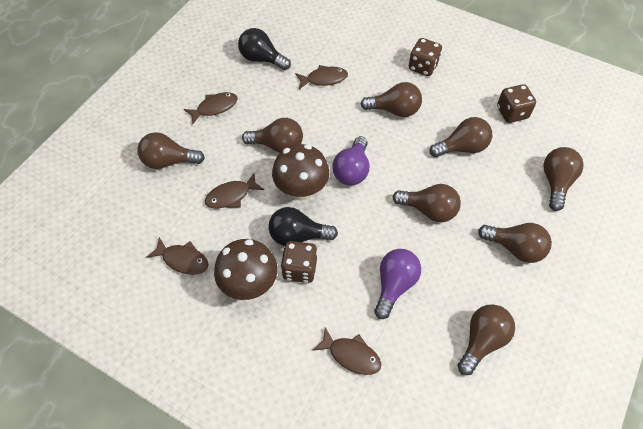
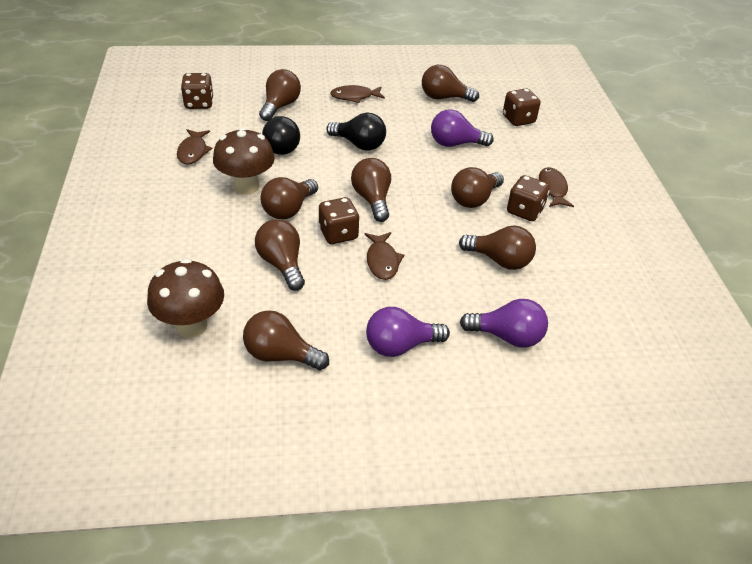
brown dice: 3 -> 4
brown fish: 5 -> 4
purple light bulb: 2 -> 3

